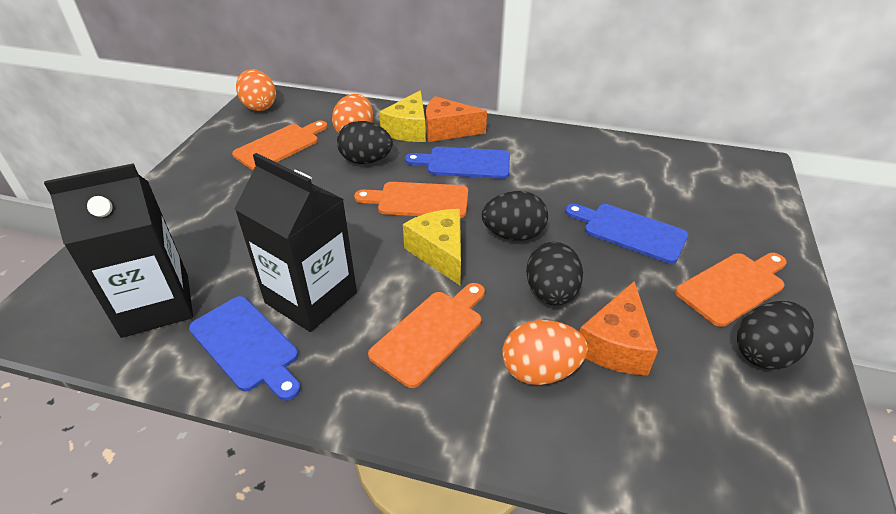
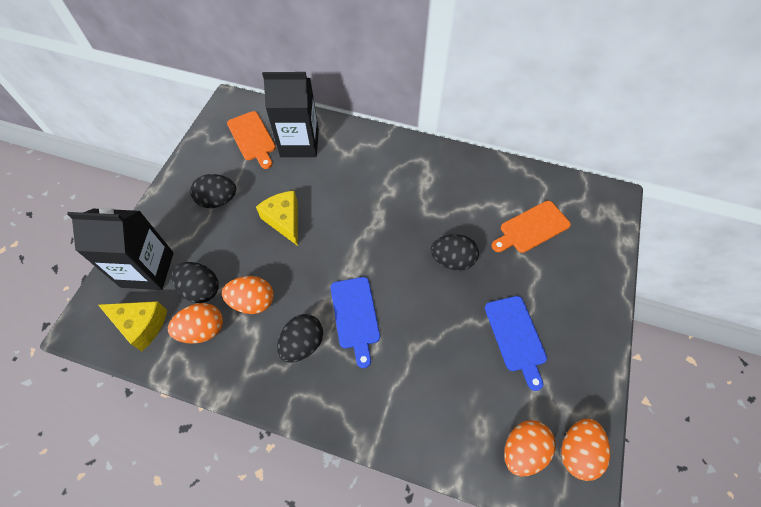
blue cutting board: 3 -> 2
orange cheese: 2 -> 0
orange cutting board: 4 -> 2
orange egg: 3 -> 4

